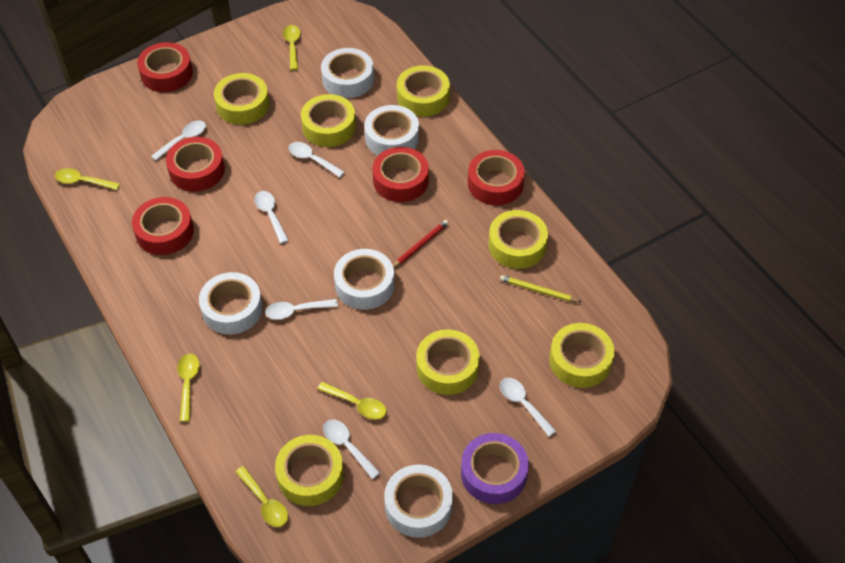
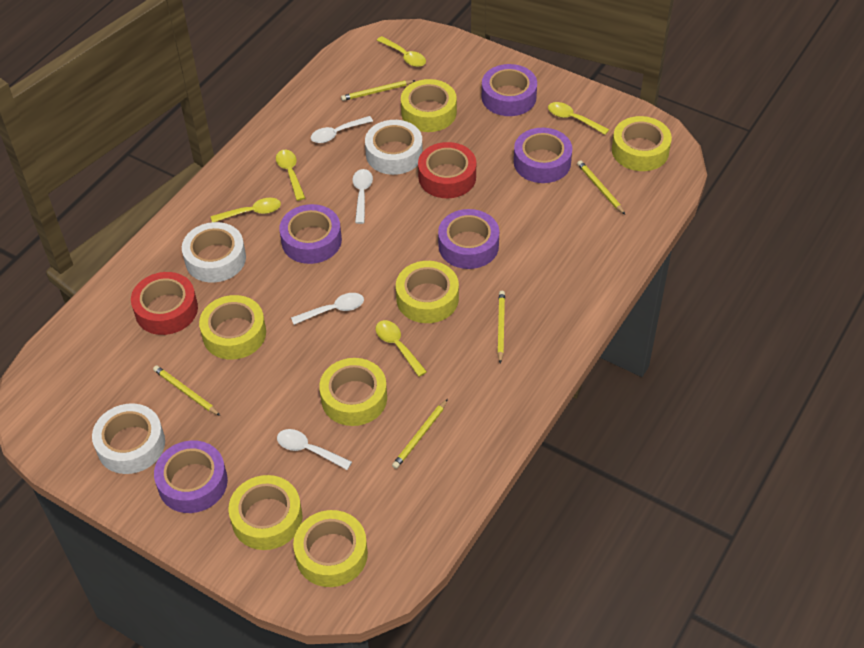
purple tape: 1 -> 5
red pencil: 1 -> 0
red tape: 5 -> 2
white spoon: 6 -> 4
white tape: 5 -> 3
yellow pencil: 1 -> 5

